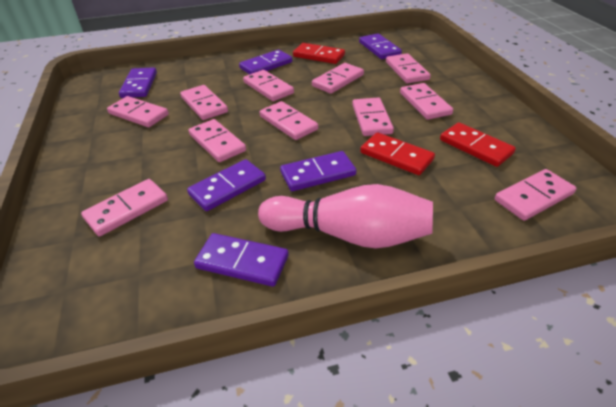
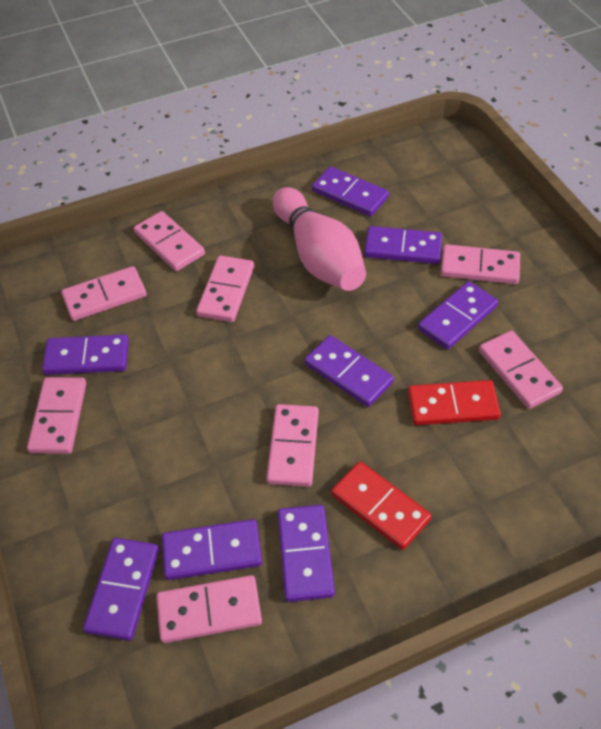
pink domino: 11 -> 8
purple domino: 6 -> 8
red domino: 3 -> 2

